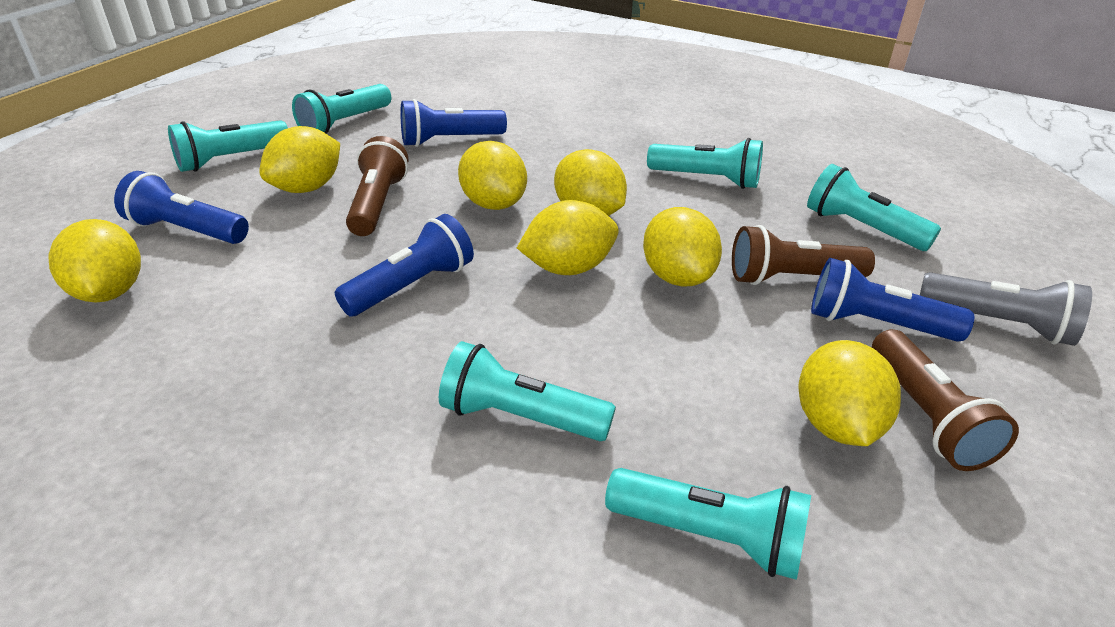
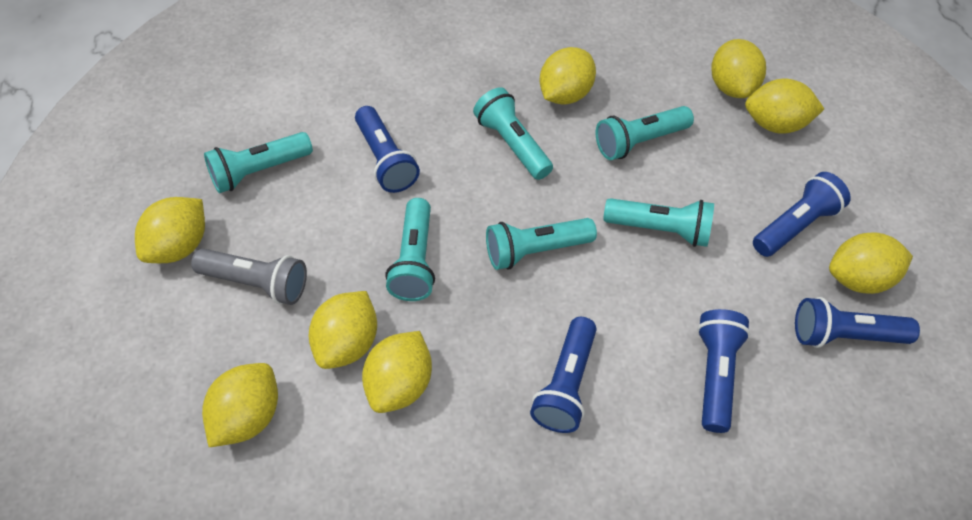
blue flashlight: 4 -> 5
brown flashlight: 3 -> 0
yellow lemon: 7 -> 8

